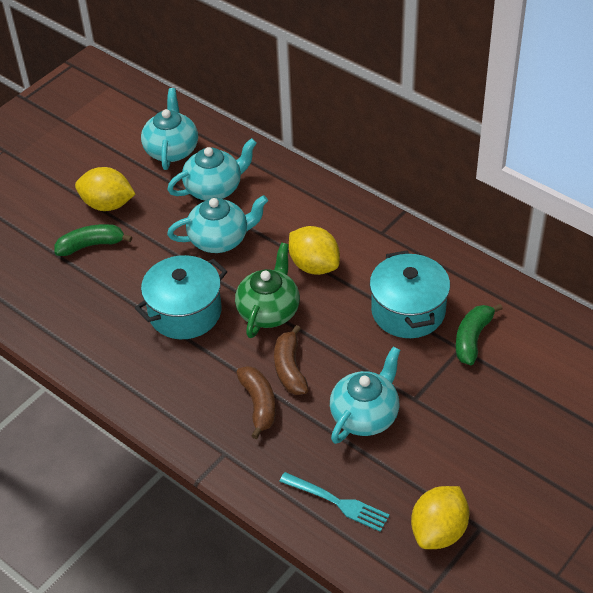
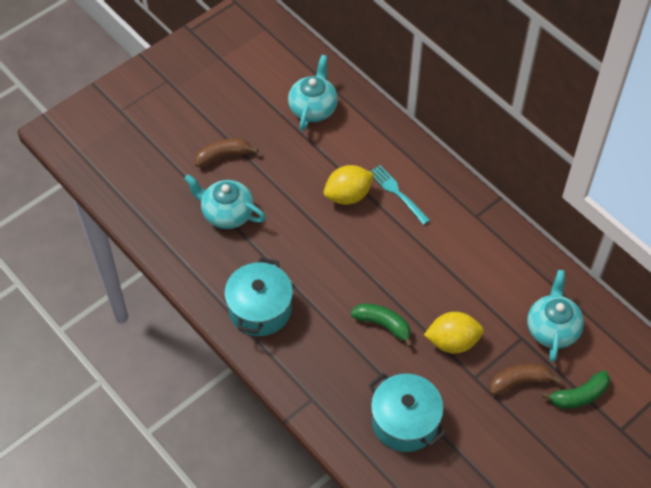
green teapot: 1 -> 0
turquoise teapot: 4 -> 3
yellow lemon: 3 -> 2

